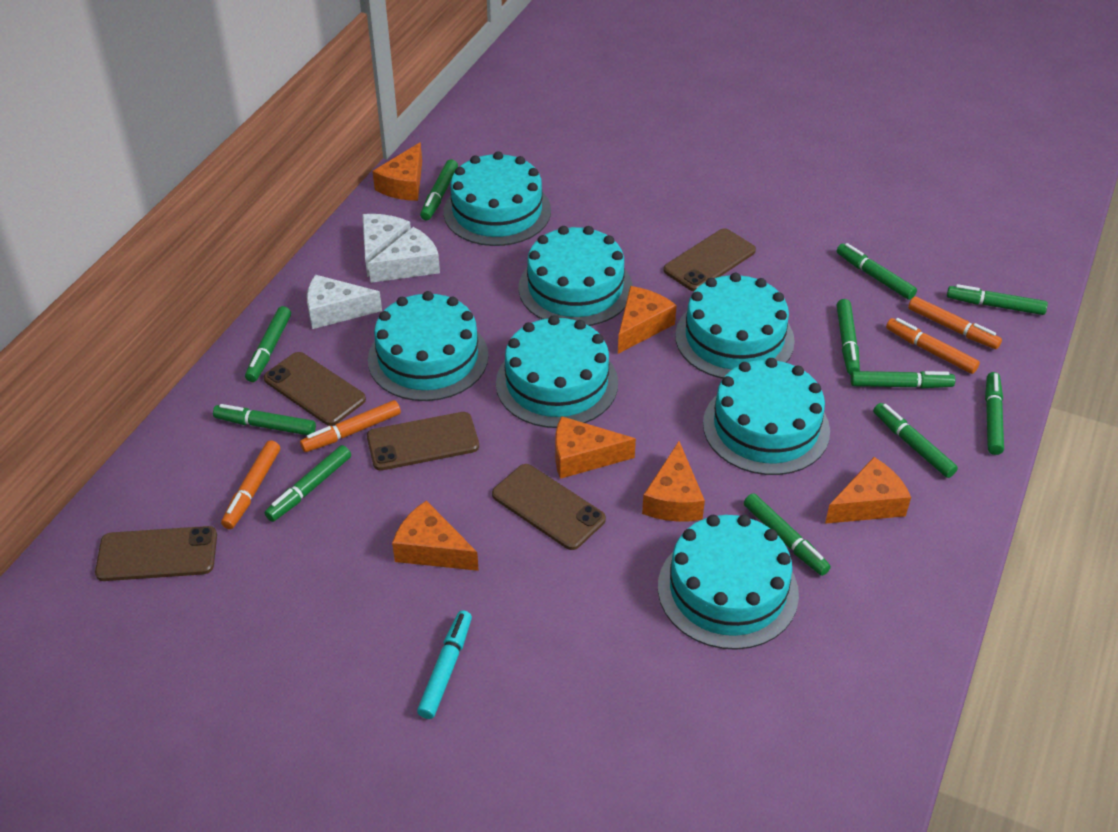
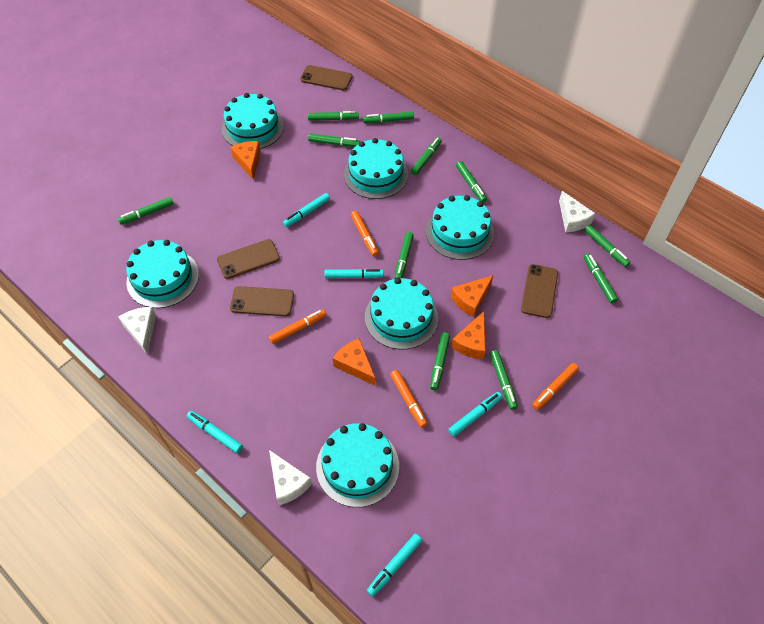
brown phone: 5 -> 4
orange cheese: 6 -> 4
turquoise cake: 7 -> 6
turquoise marker: 1 -> 5

